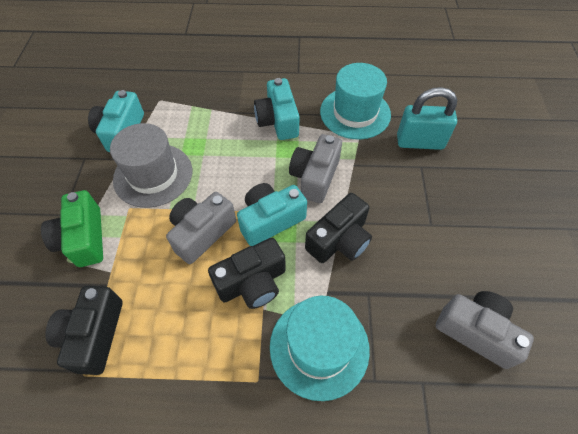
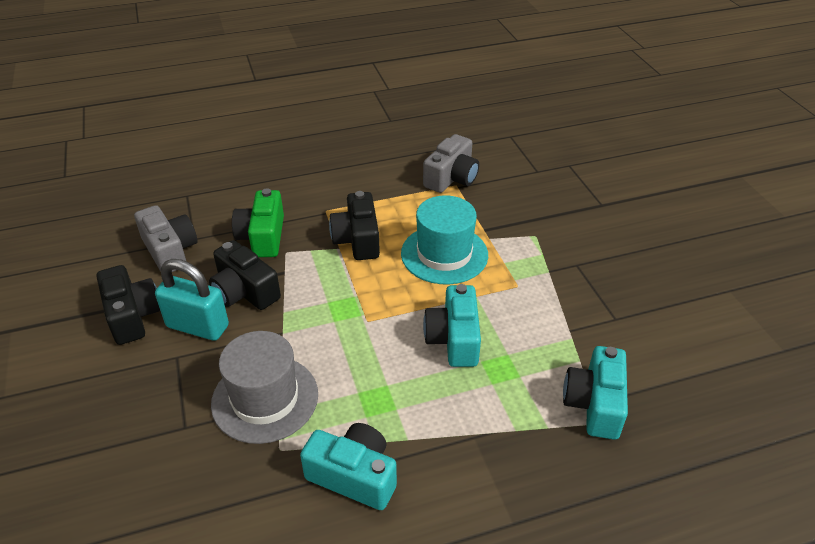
grey camera: 3 -> 2
turquoise hat: 2 -> 1

